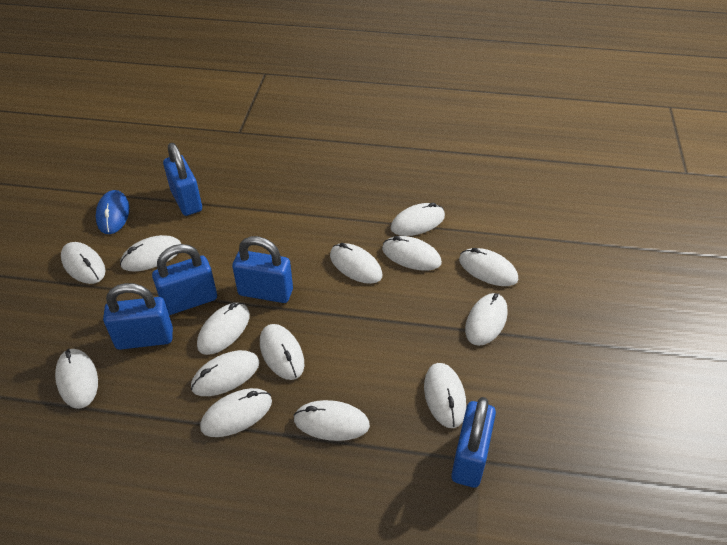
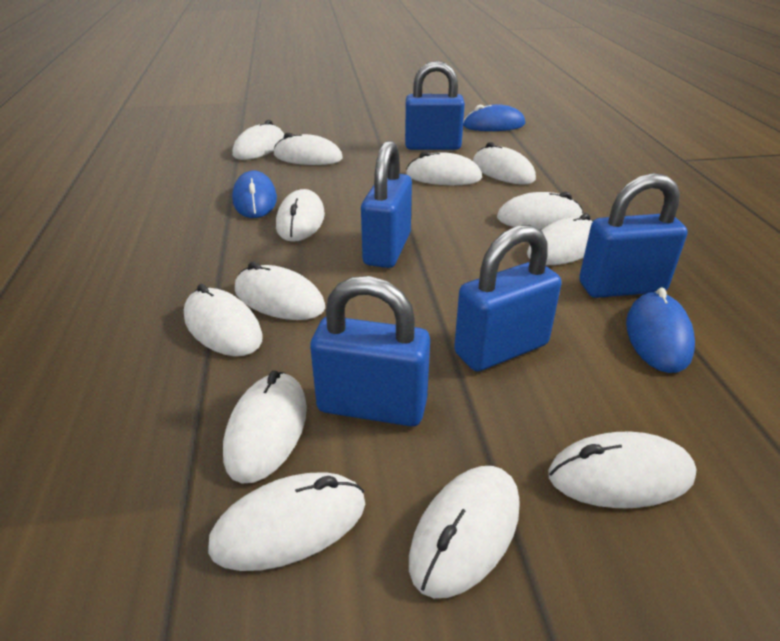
blue mouse: 1 -> 3
white mouse: 14 -> 13

